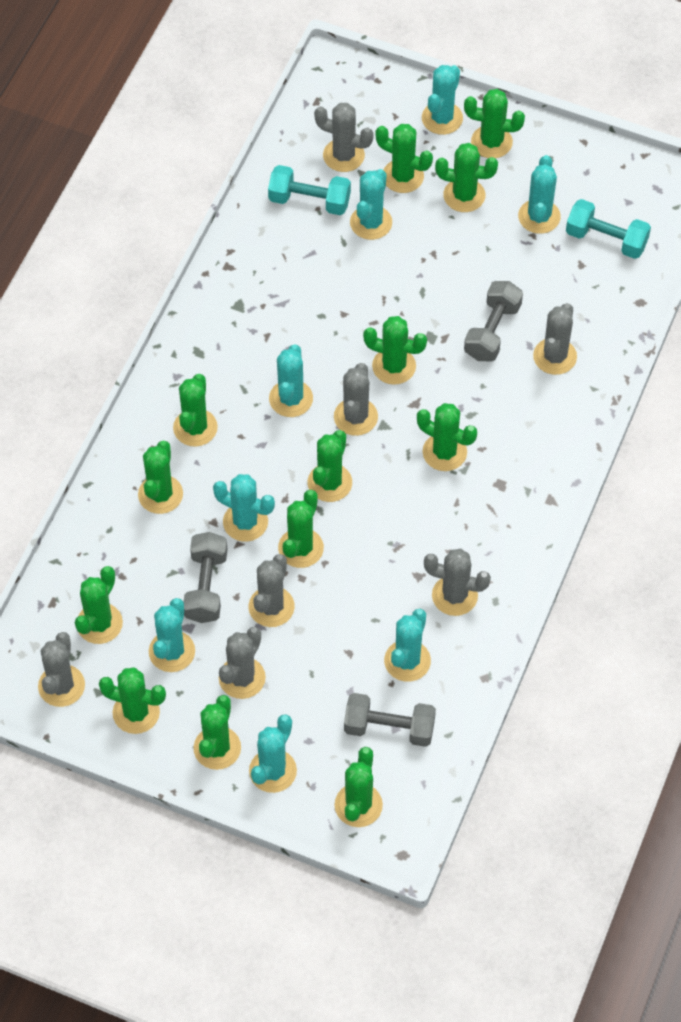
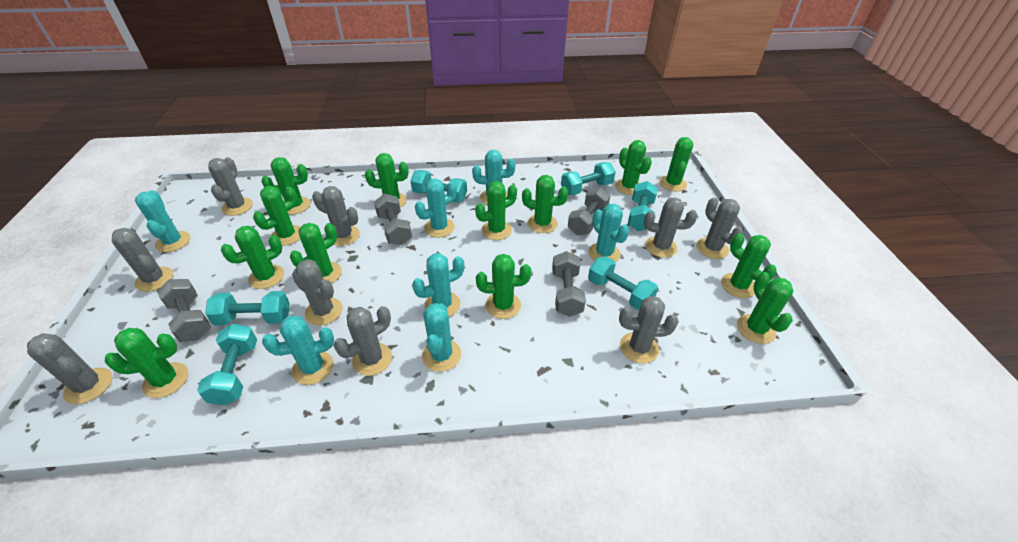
grey cactus: 7 -> 9
grey dumbbell: 3 -> 4
turquoise cactus: 8 -> 7
turquoise dumbbell: 2 -> 6

